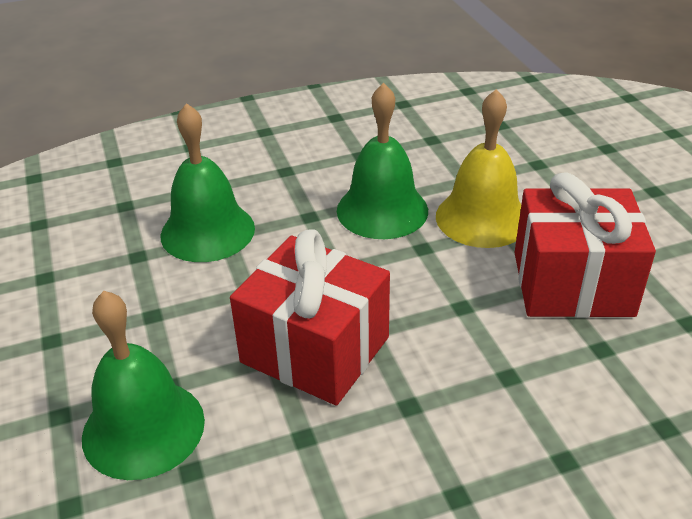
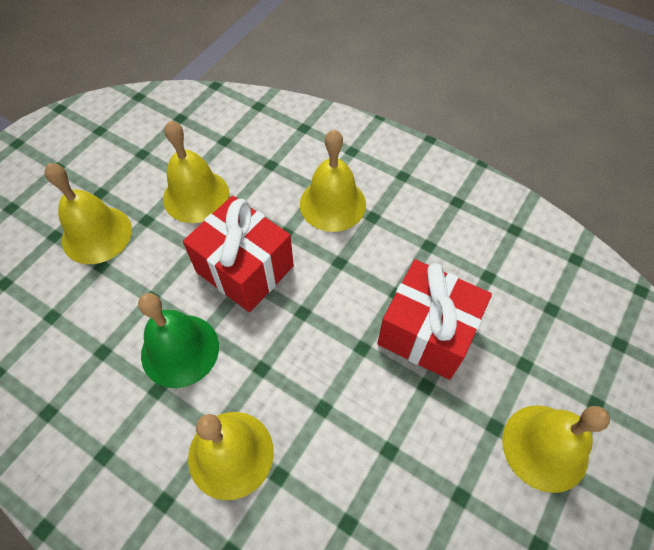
green bell: 3 -> 1
yellow bell: 1 -> 5

